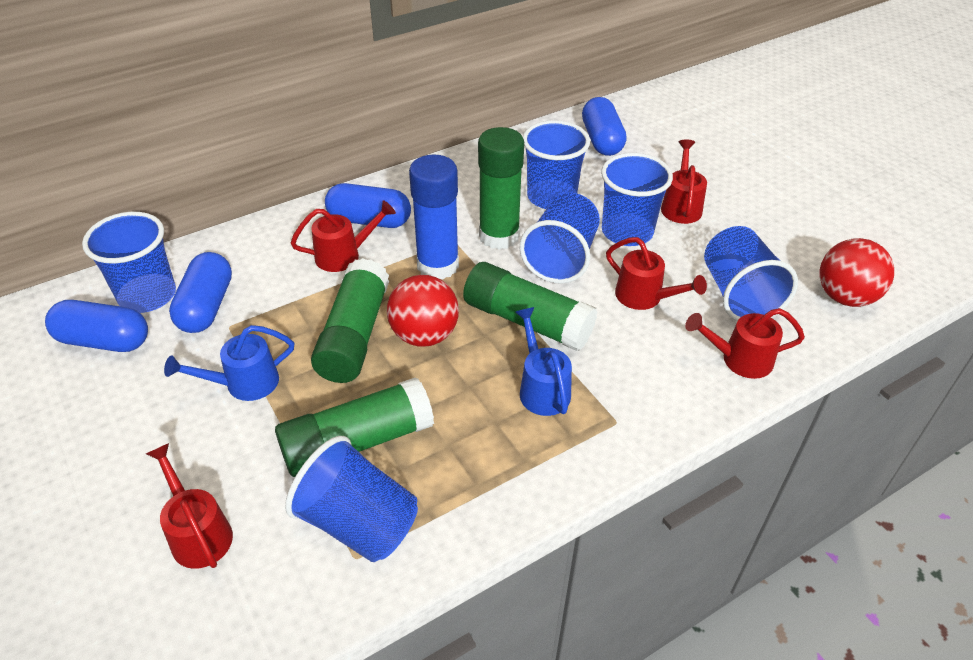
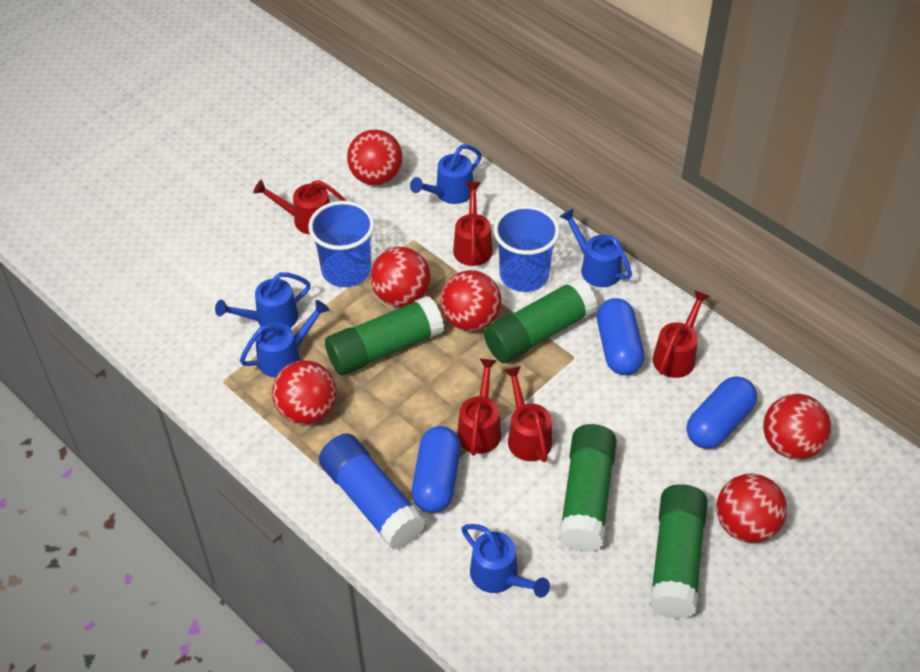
blue capsule: 4 -> 3
blue cup: 6 -> 2
blue watering can: 2 -> 5
red ball: 2 -> 6

